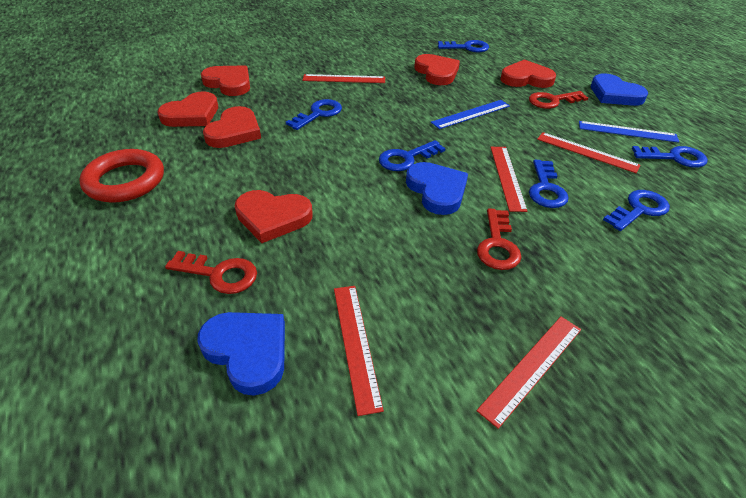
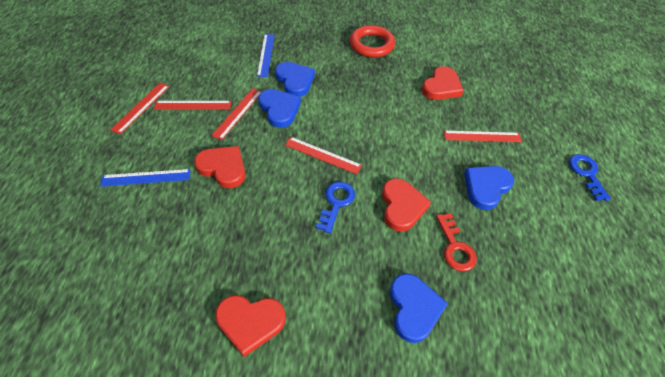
blue heart: 3 -> 4
blue key: 6 -> 2
red heart: 6 -> 4
red key: 3 -> 1

